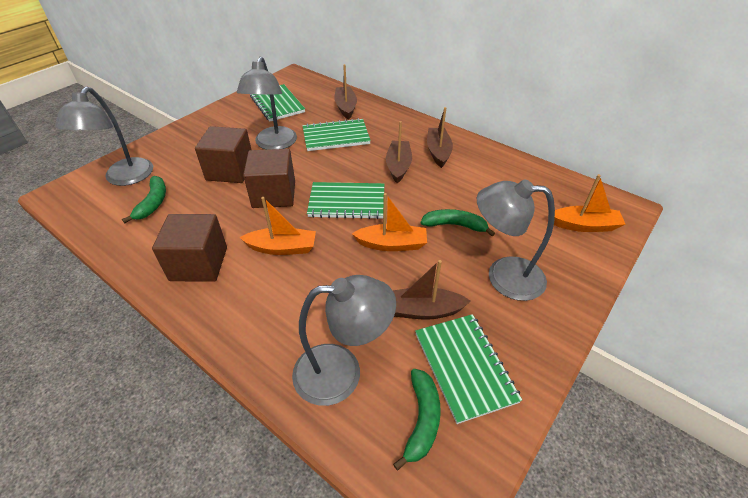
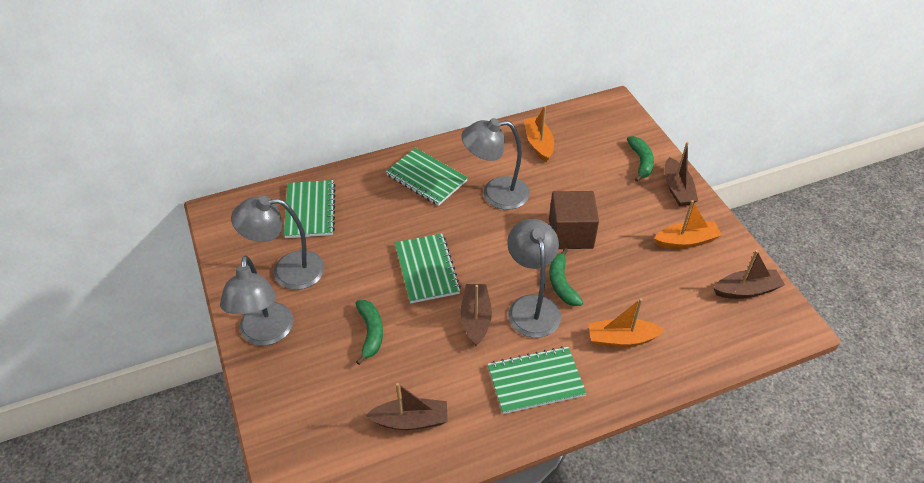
brown cube: 3 -> 1

